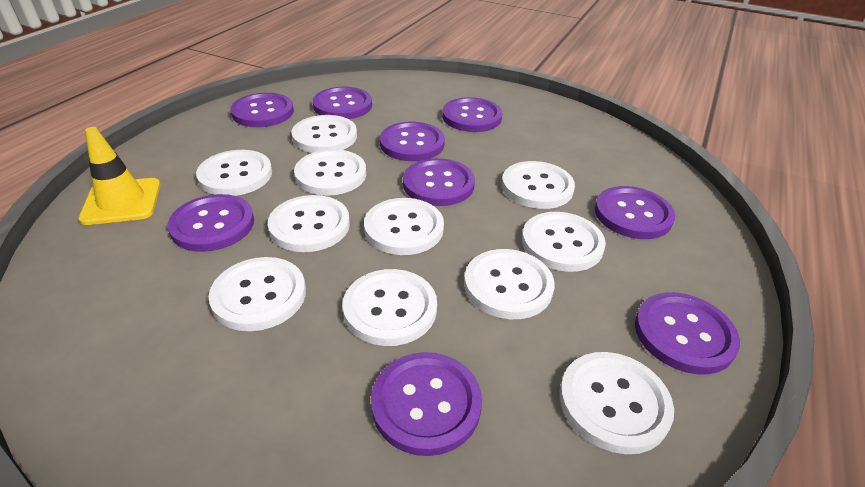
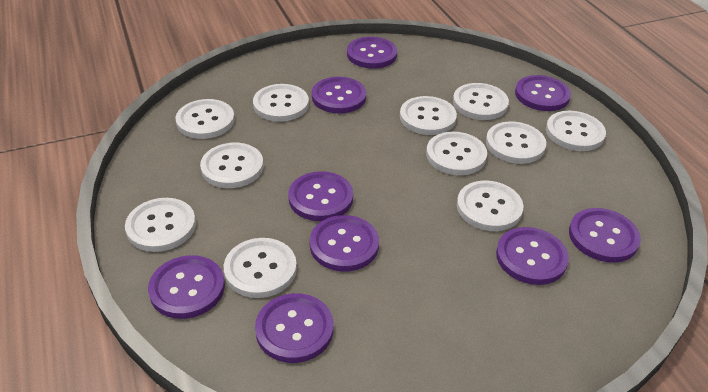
yellow traffic cone: 1 -> 0

